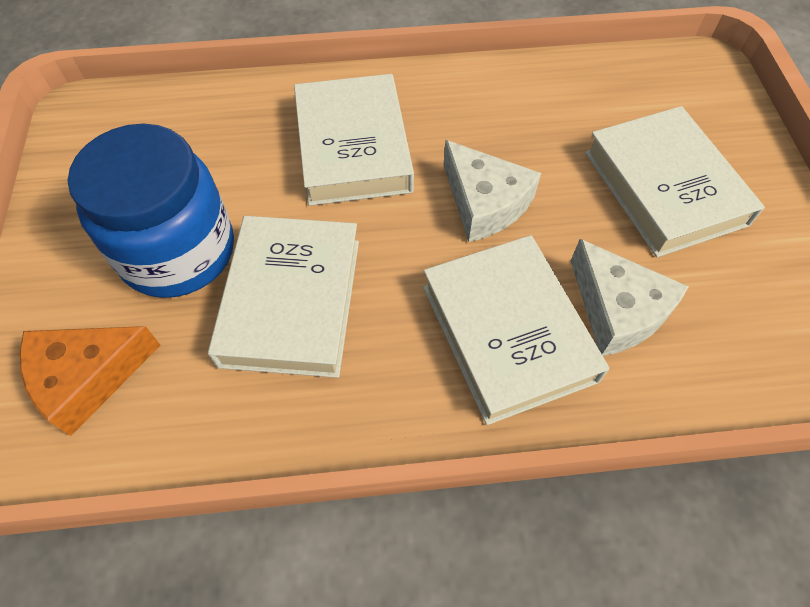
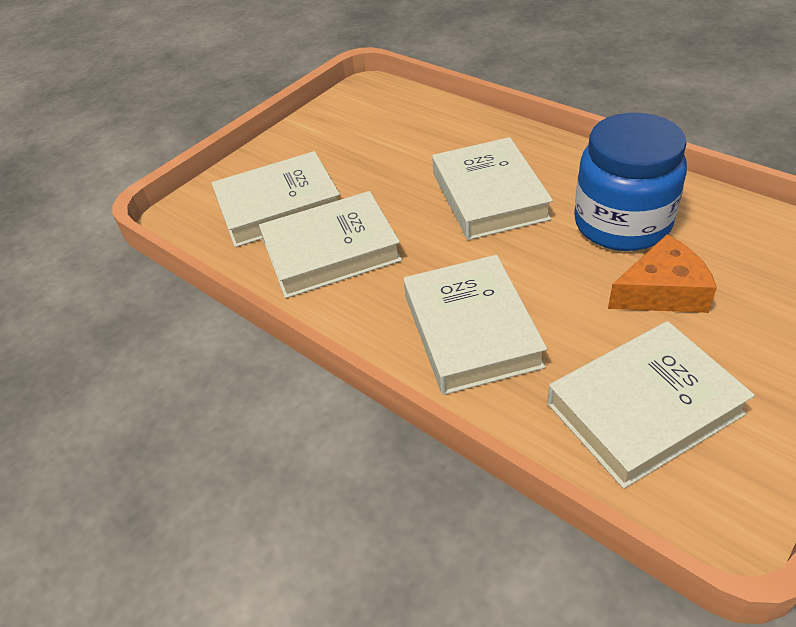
white book: 4 -> 5
white cheese: 2 -> 0

